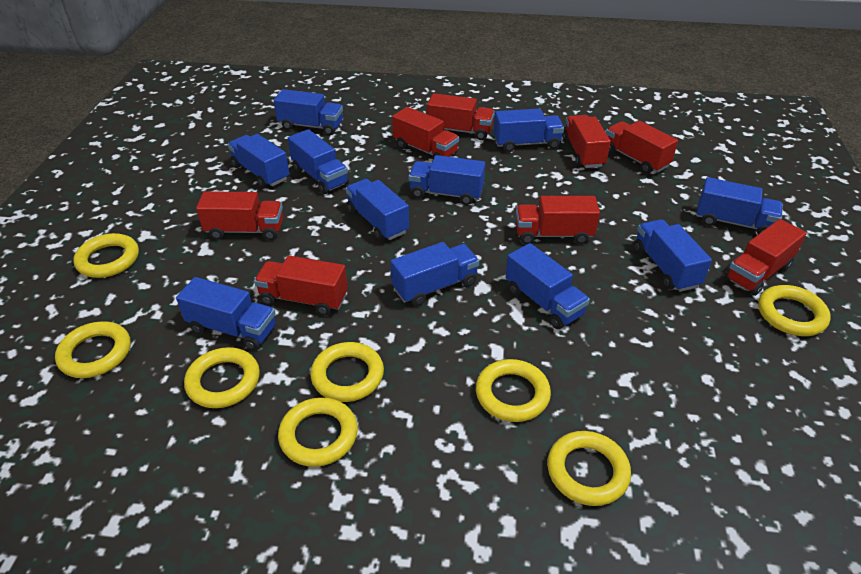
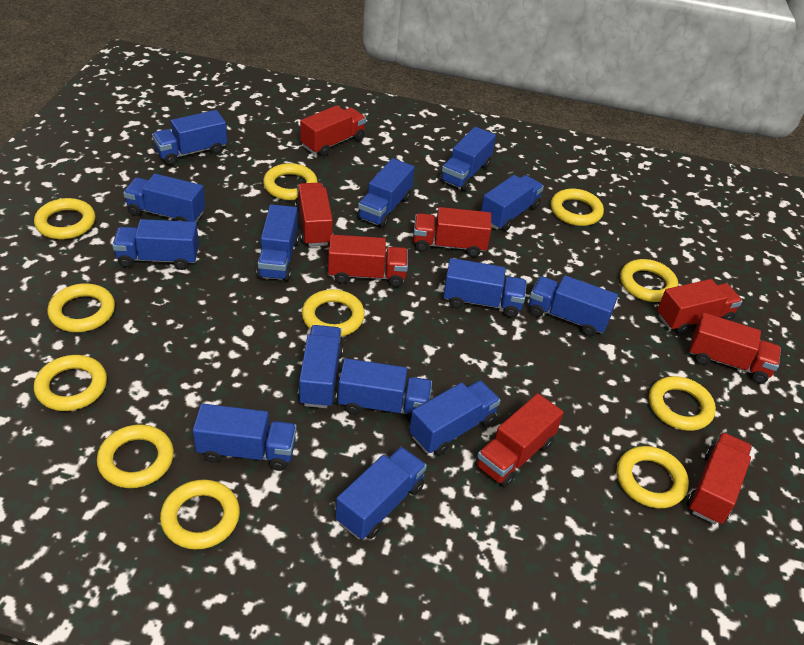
blue truck: 11 -> 14
yellow ring: 8 -> 11

